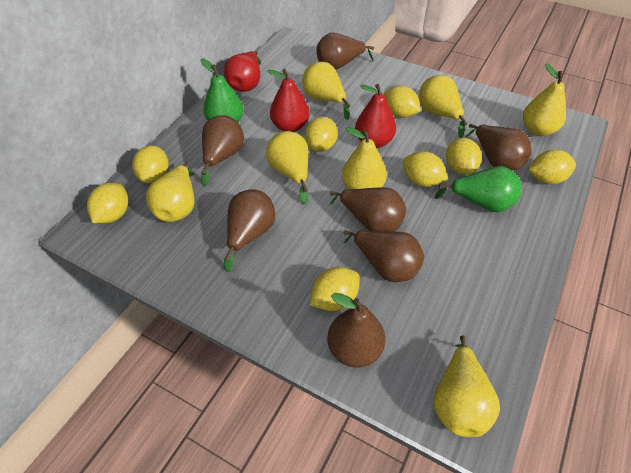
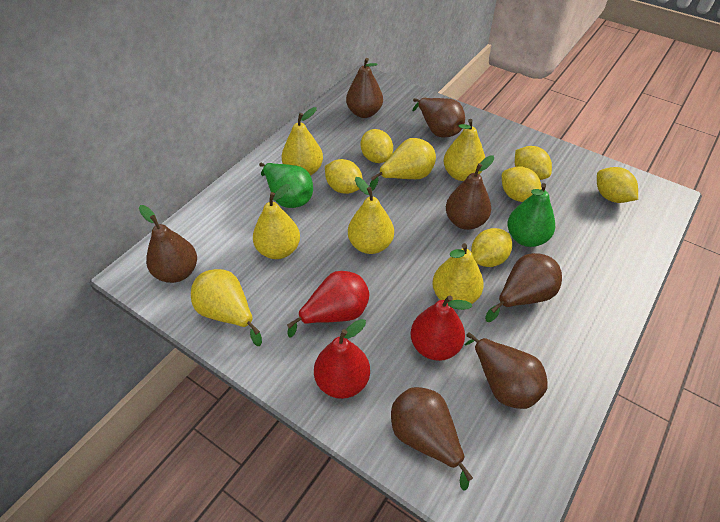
yellow lemon: 8 -> 6

